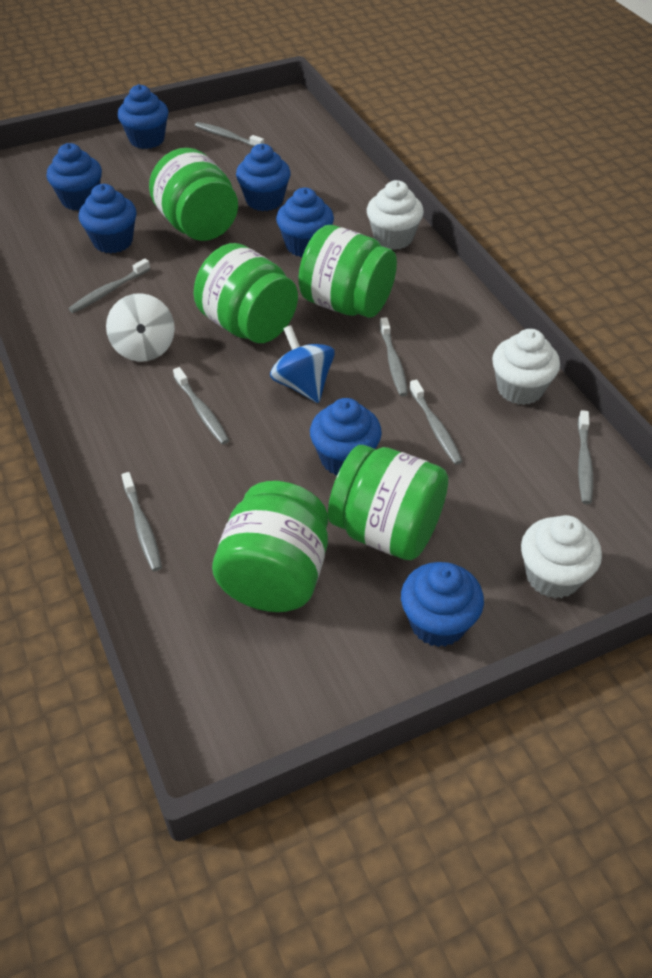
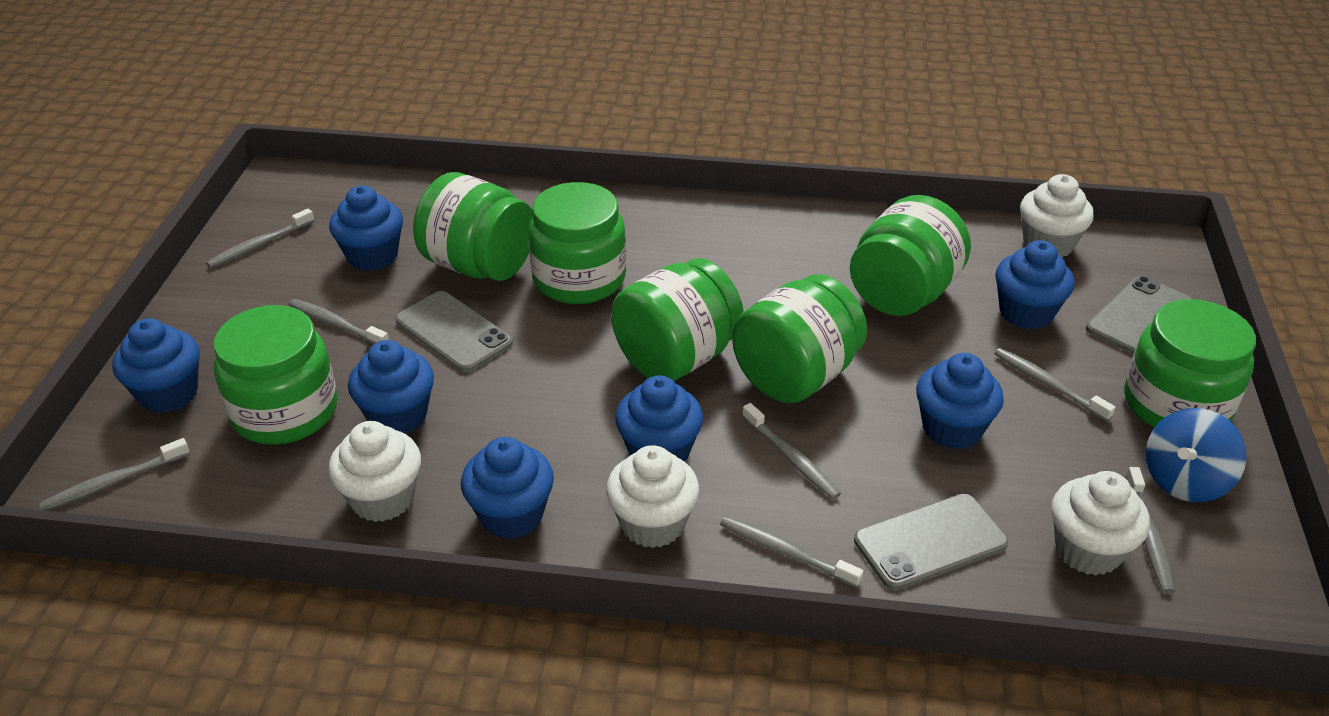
green jar: 5 -> 7
grey phone: 0 -> 3
white cupcake: 3 -> 4
white spinning top: 1 -> 0

